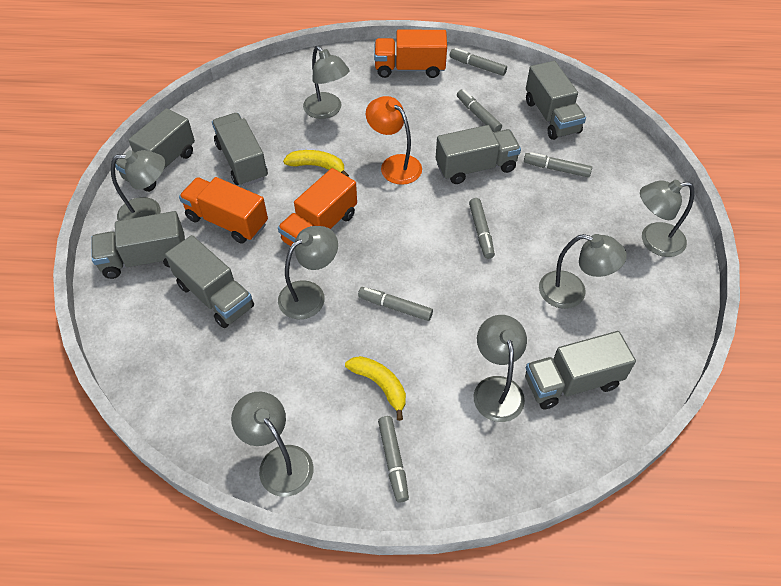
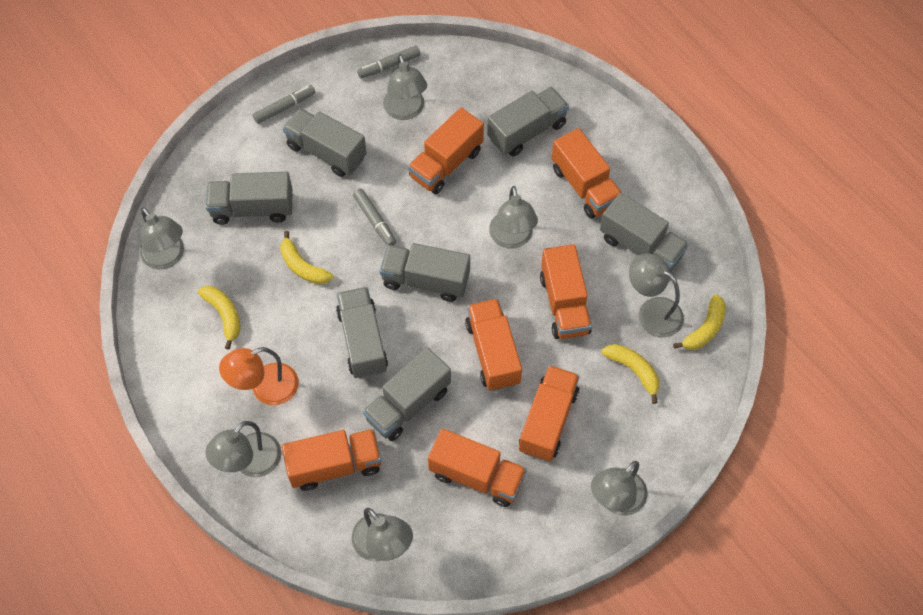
grey marker: 6 -> 3
orange truck: 3 -> 7
yellow banana: 2 -> 4

